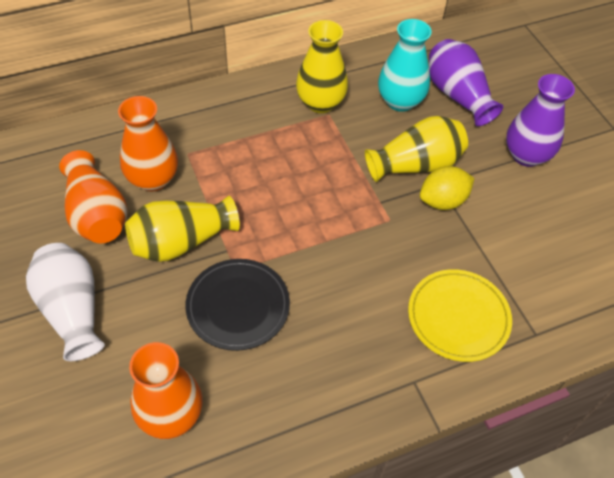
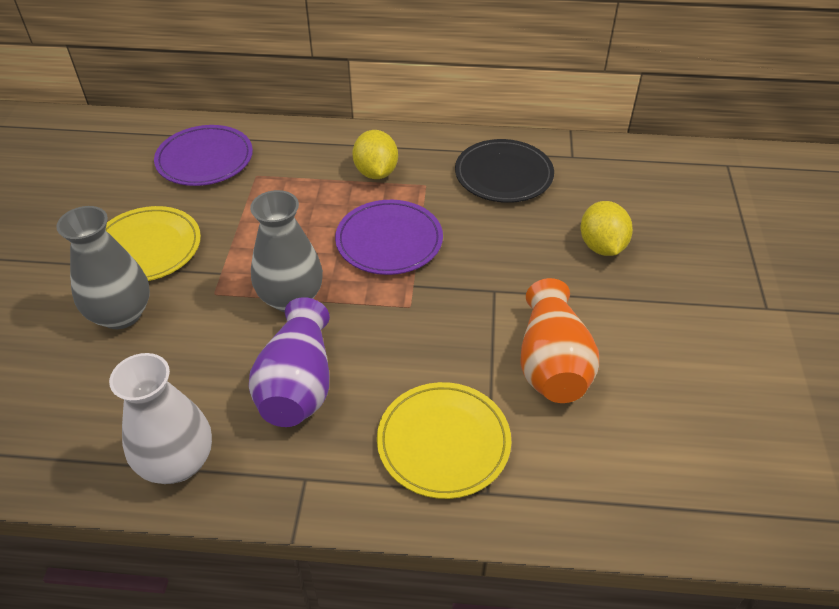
grey vase: 0 -> 2
orange vase: 3 -> 1
purple plate: 0 -> 2
purple vase: 2 -> 1
turquoise vase: 1 -> 0
yellow lemon: 1 -> 2
yellow plate: 1 -> 2
yellow vase: 3 -> 0

